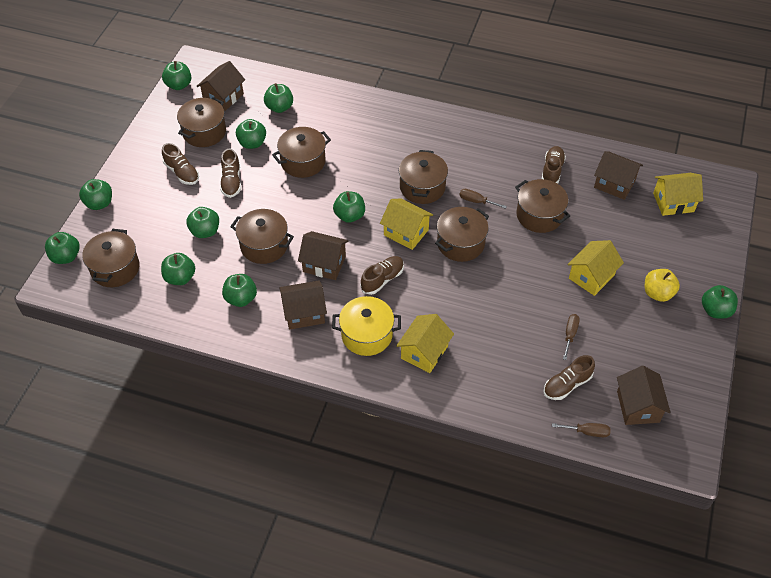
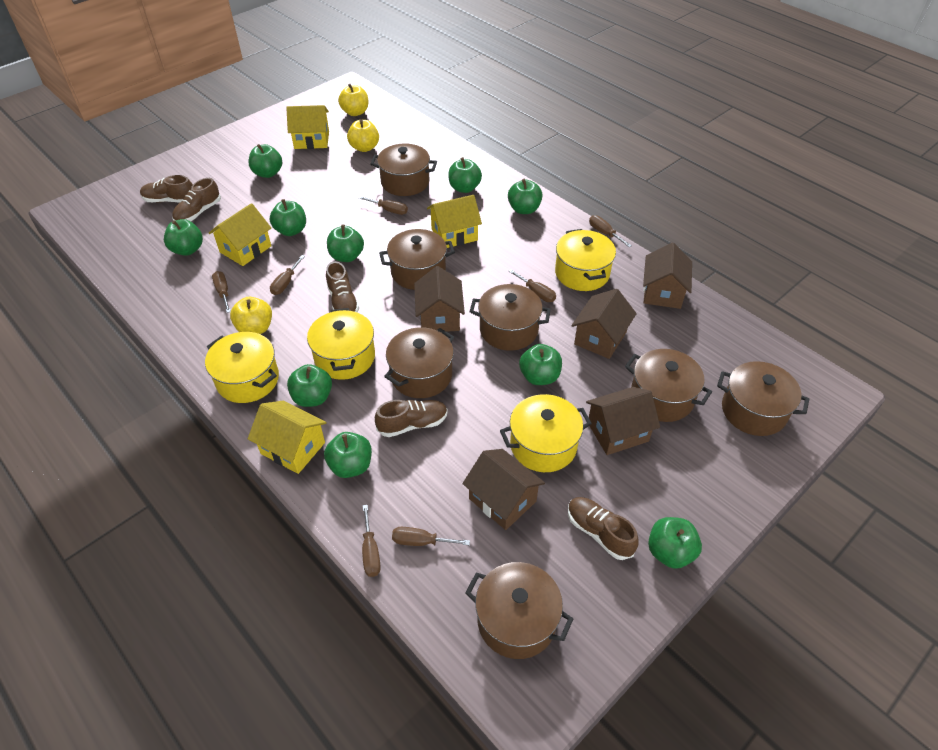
brown screwdriver: 3 -> 7
yellow apple: 1 -> 3
yellow pot: 1 -> 4

